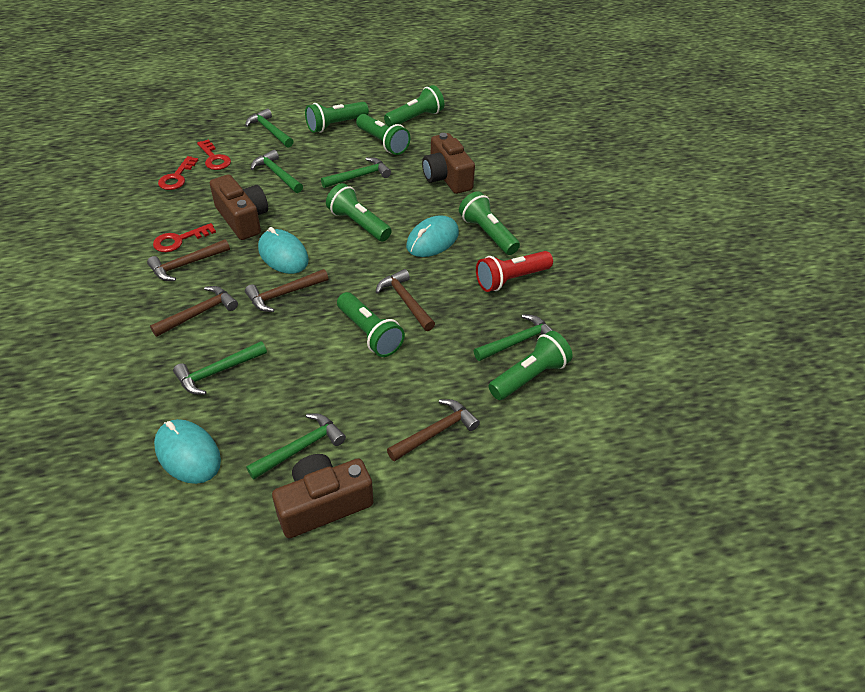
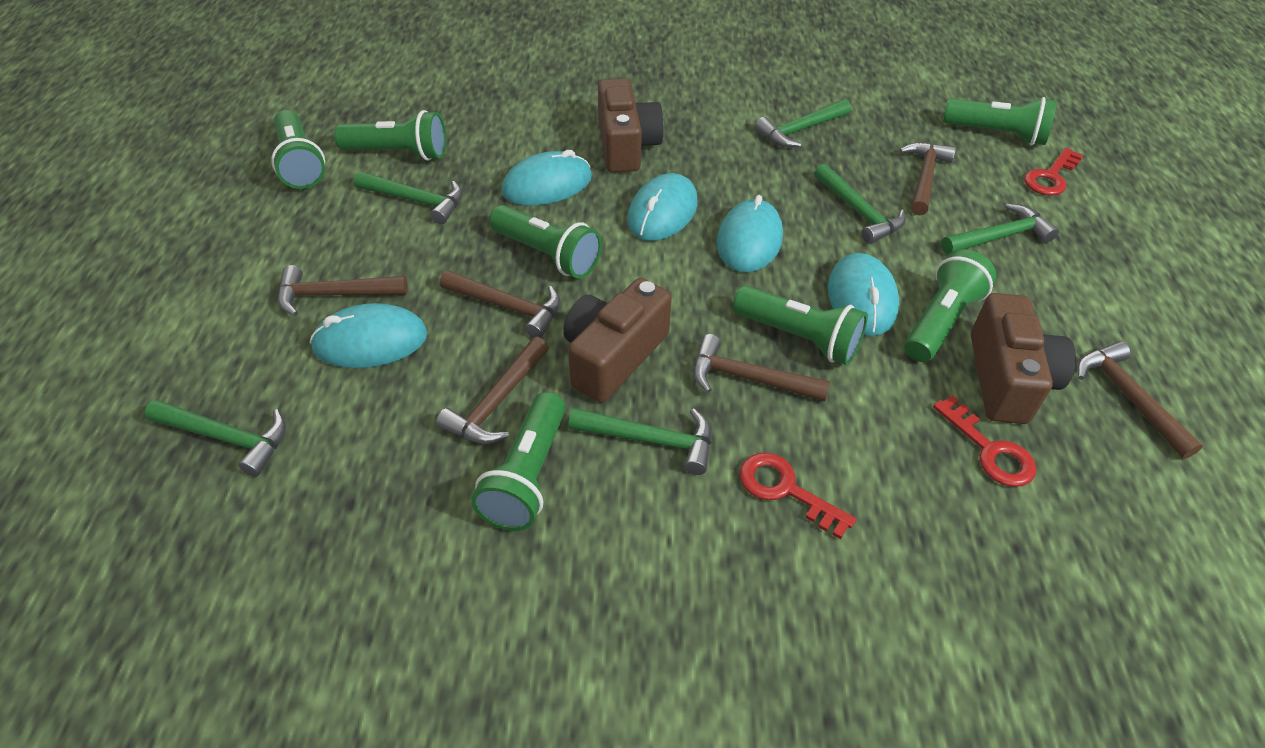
brown hammer: 5 -> 6
red flashlight: 1 -> 0
turquoise mouse: 3 -> 5

